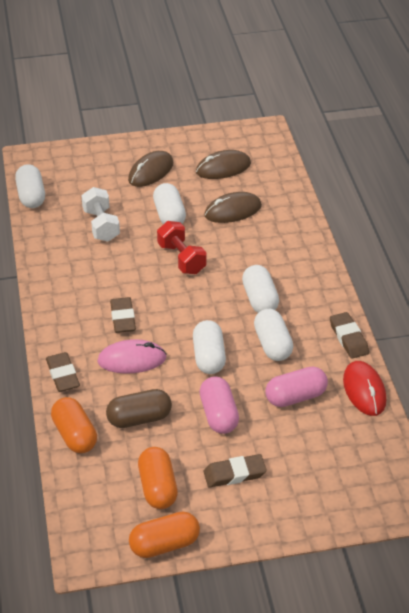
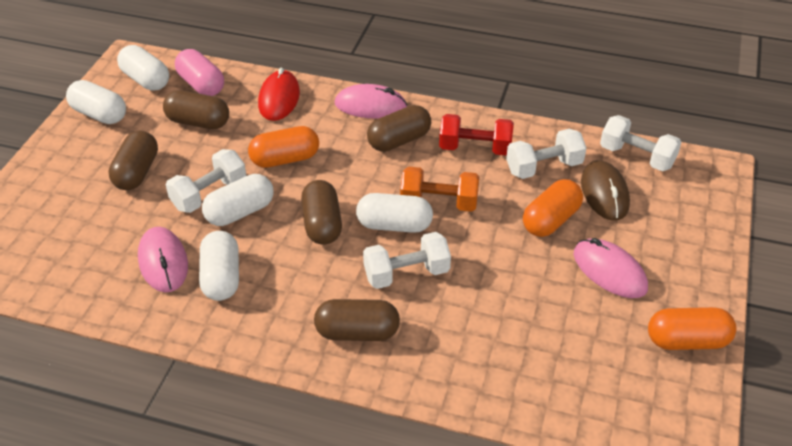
brown capsule: 1 -> 5
brown eraser: 4 -> 0
brown mouse: 3 -> 1
orange dumbbell: 0 -> 1
pink capsule: 2 -> 1
pink mouse: 1 -> 3
white dumbbell: 1 -> 4

